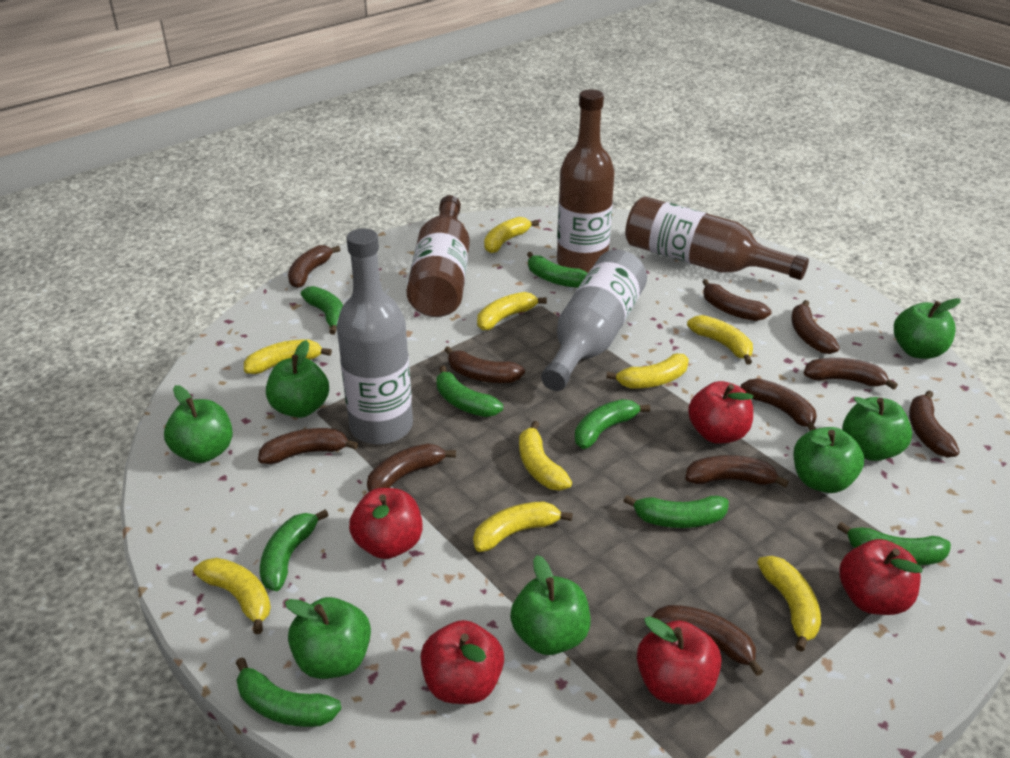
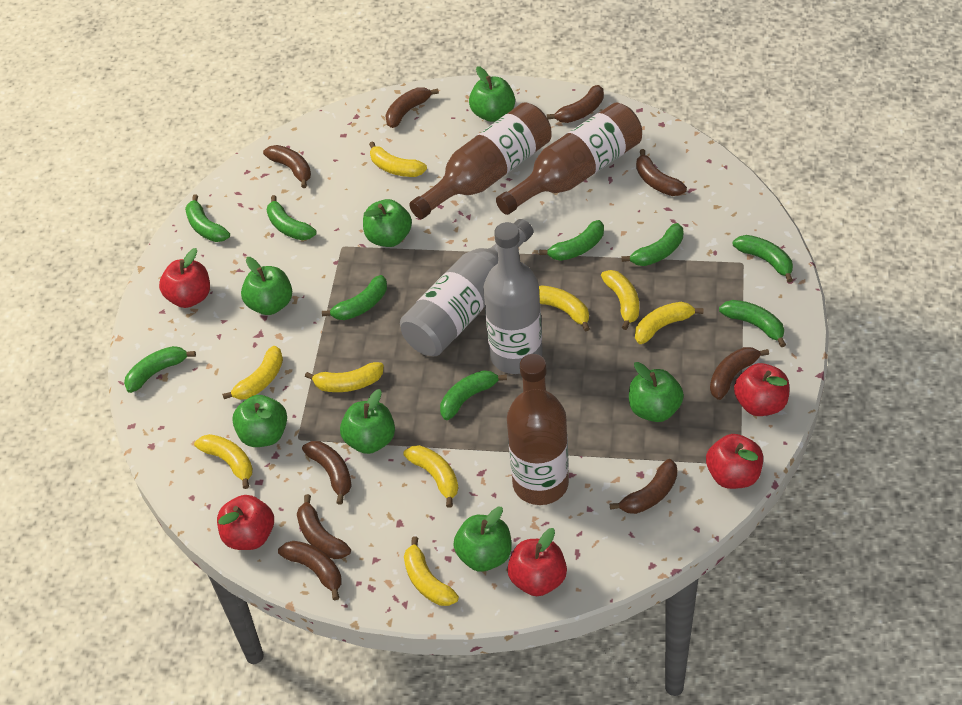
brown banana: 11 -> 9
green banana: 8 -> 9

